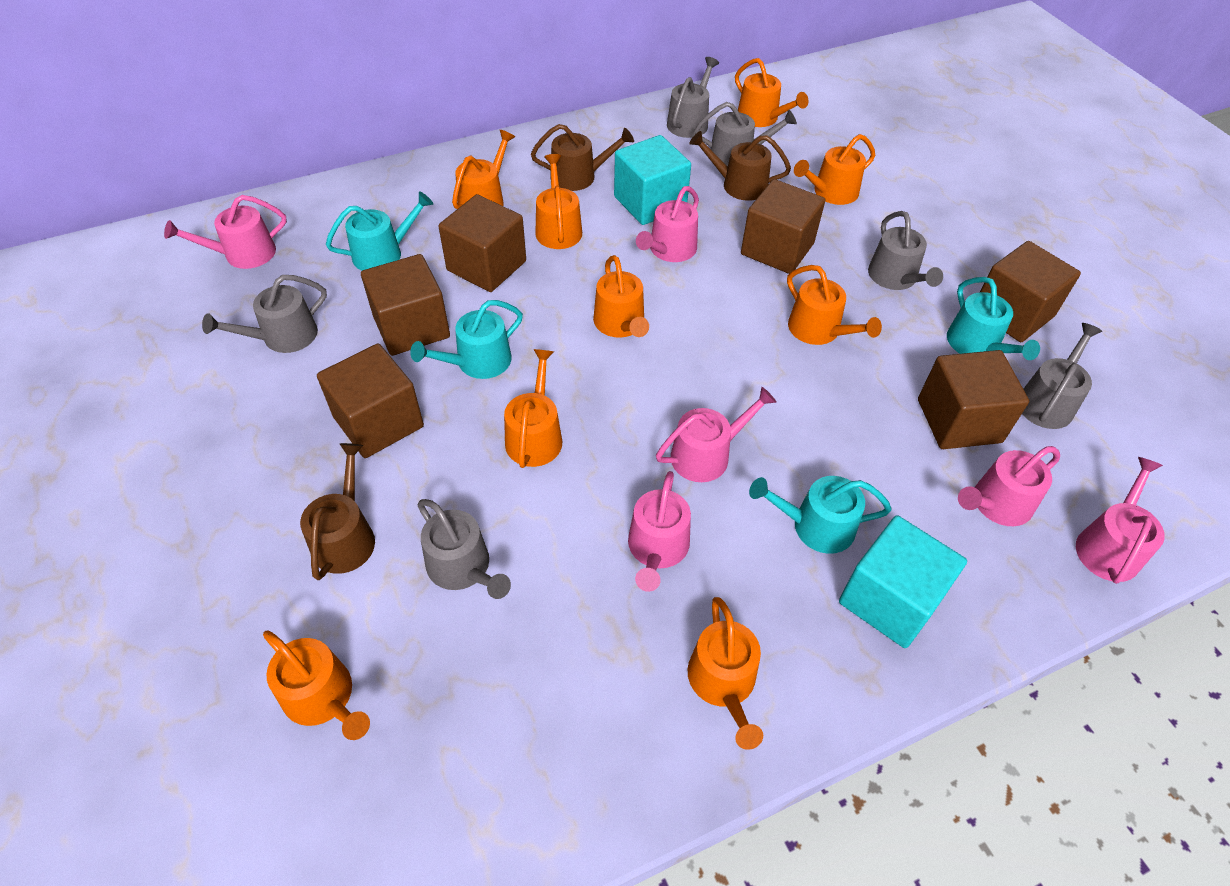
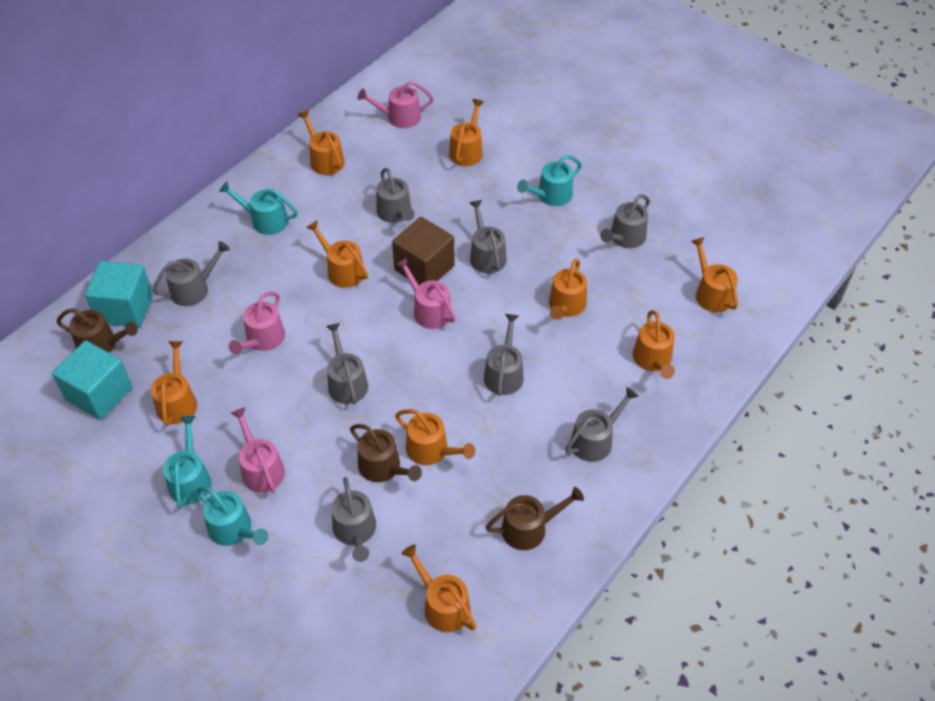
brown cube: 6 -> 1
grey watering can: 6 -> 8
pink watering can: 6 -> 4

